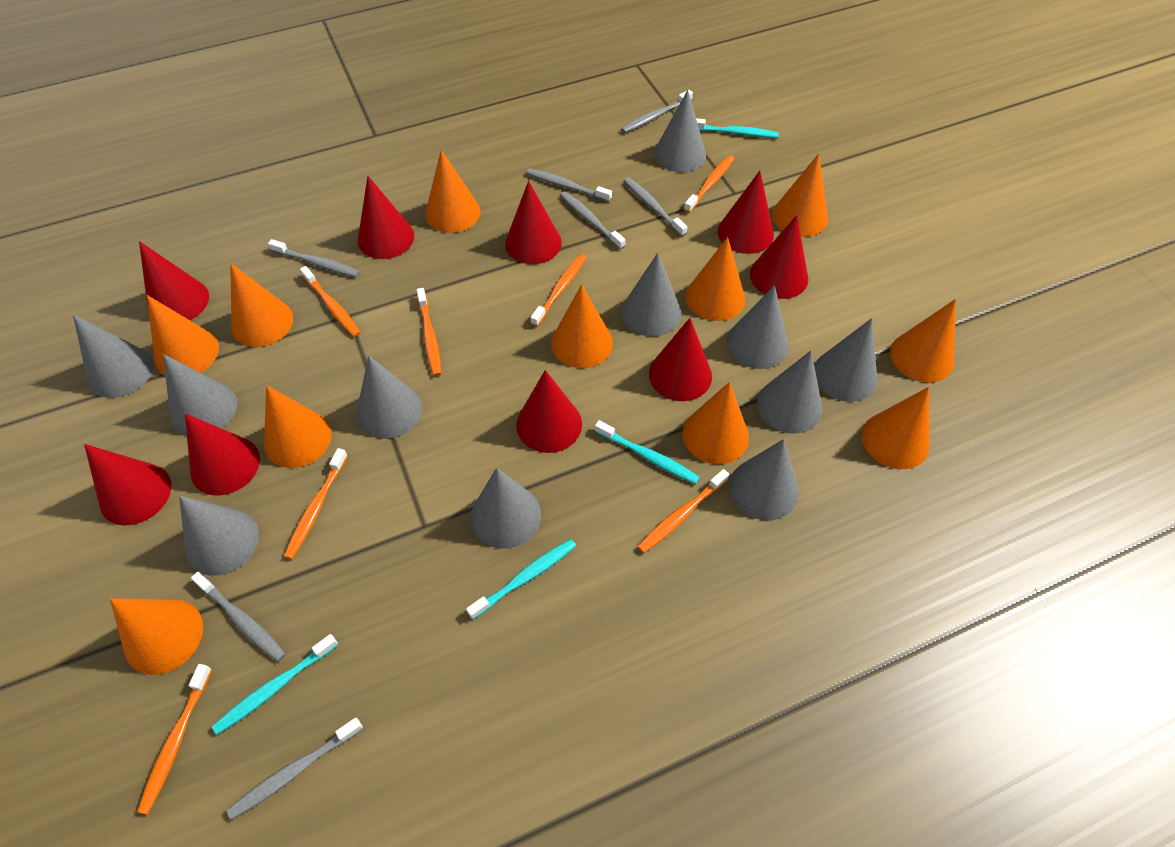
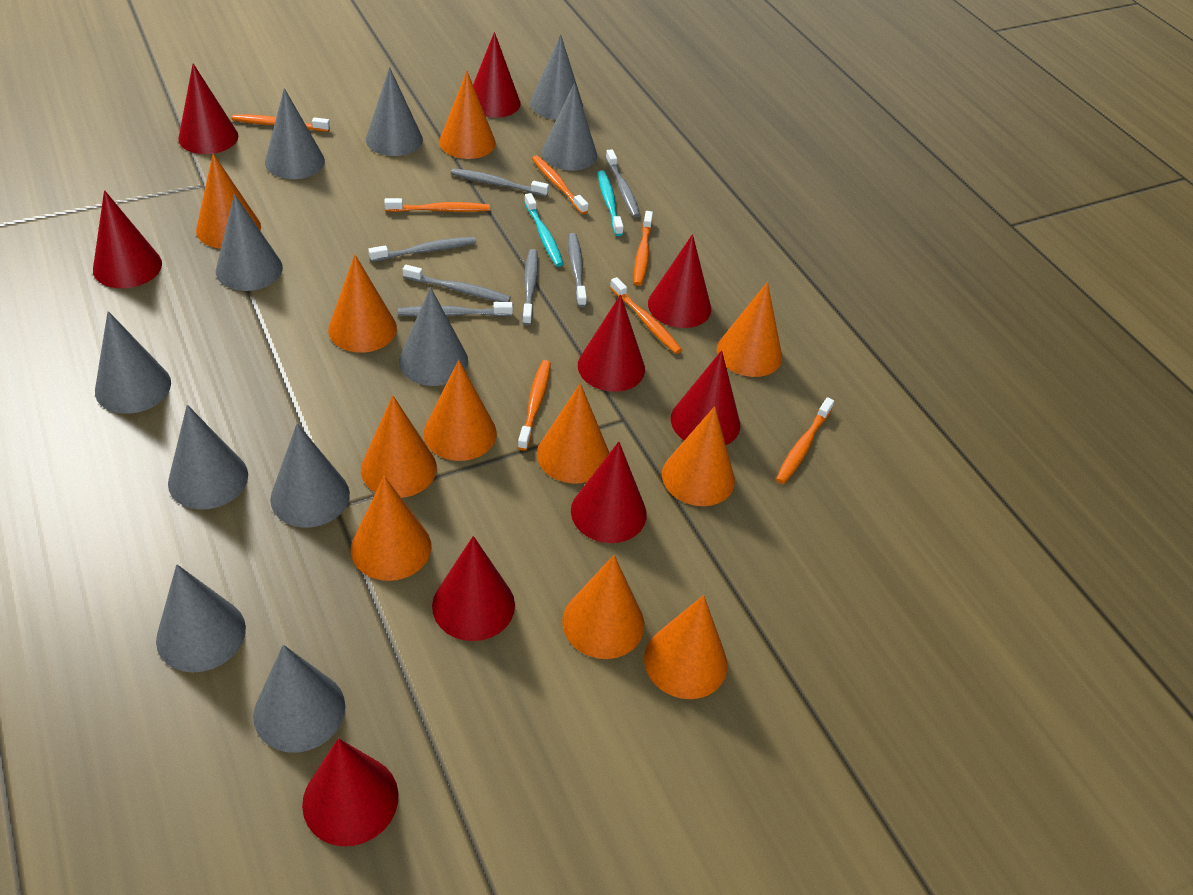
turquoise toothbrush: 4 -> 2

